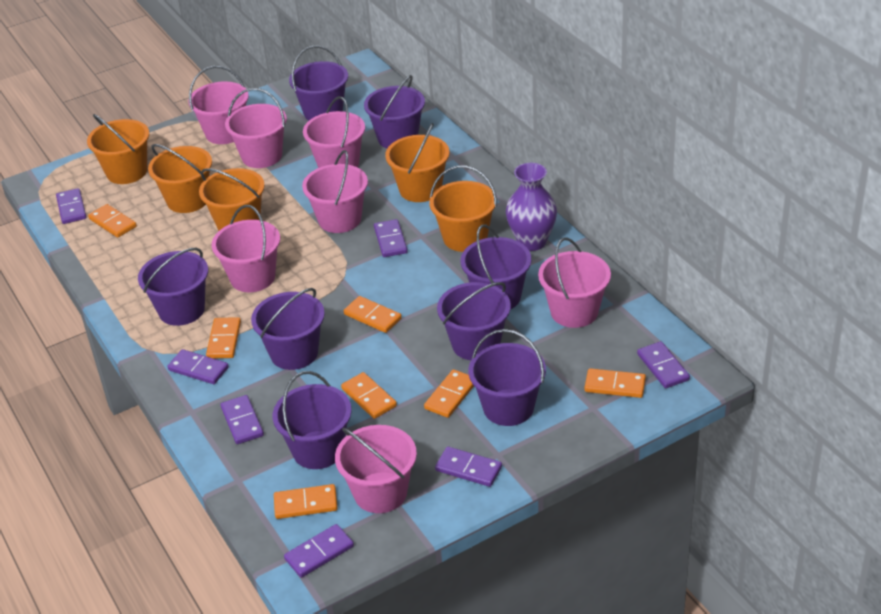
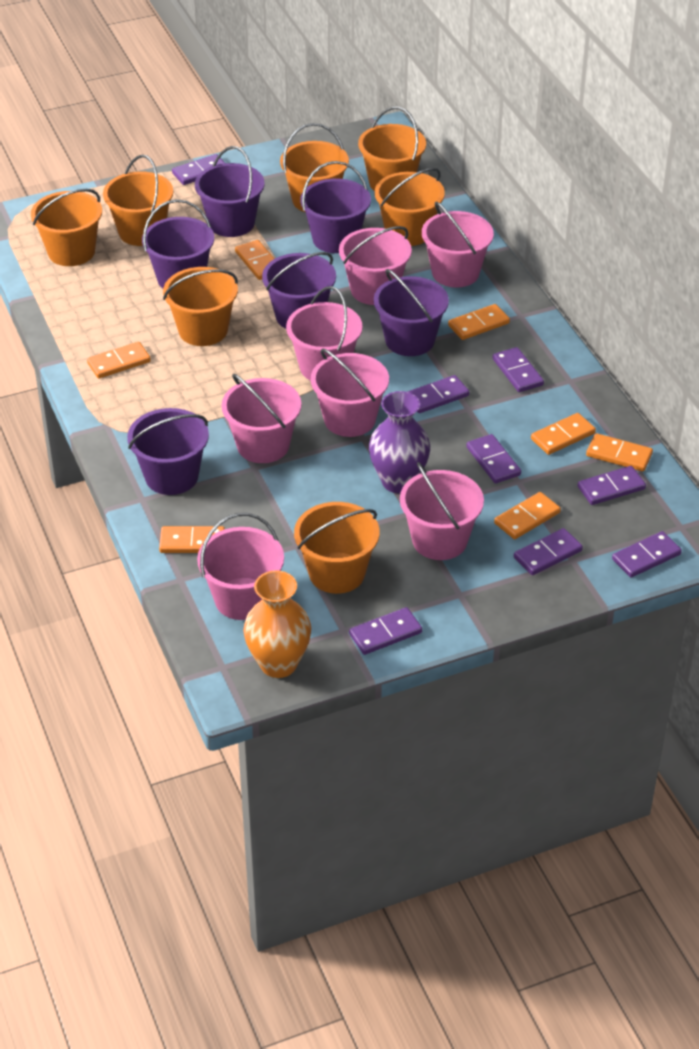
orange bucket: 5 -> 7
orange vase: 0 -> 1
purple bucket: 8 -> 6
purple domino: 7 -> 8

